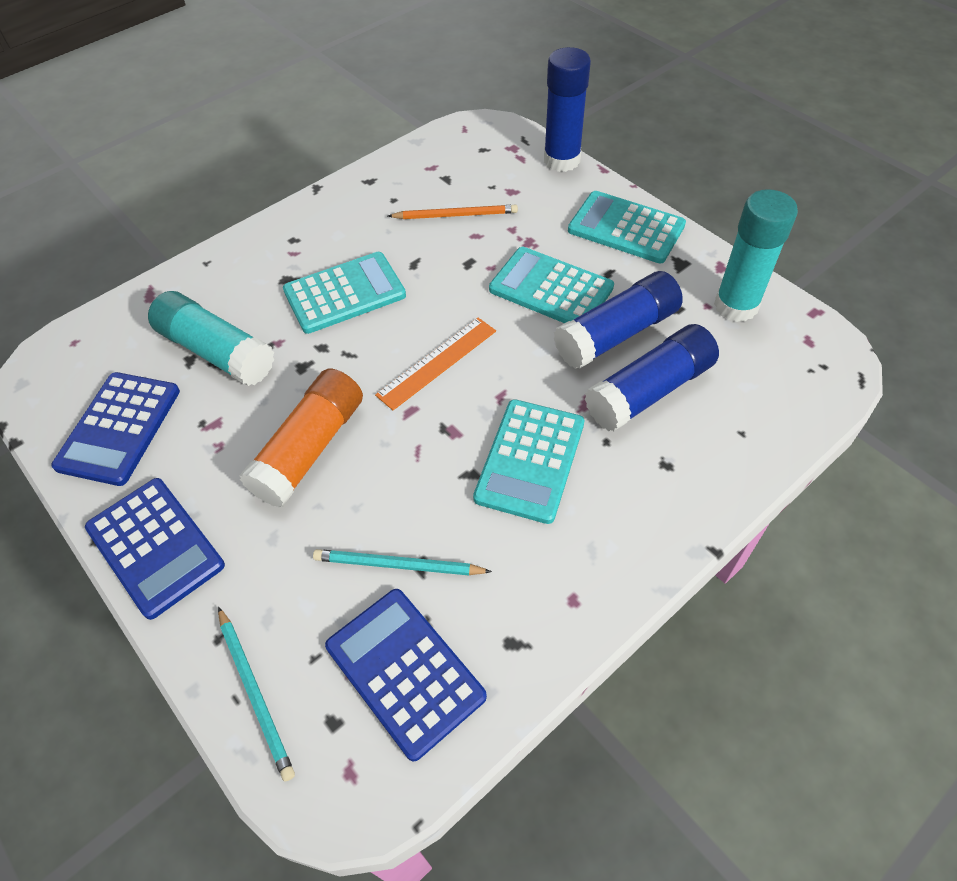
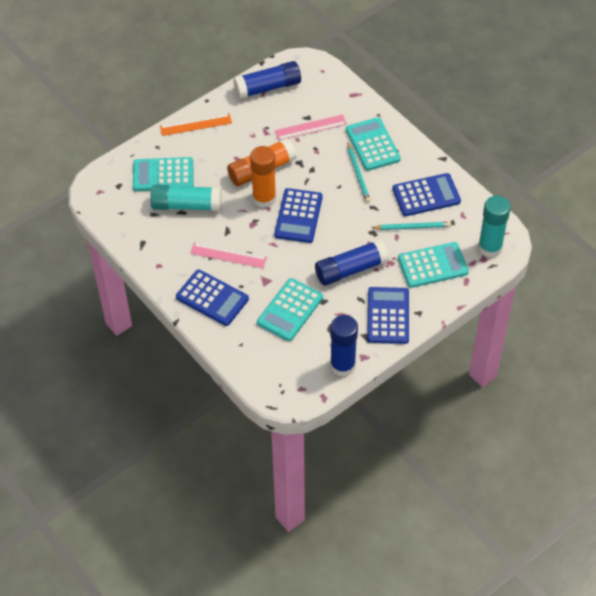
blue calculator: 3 -> 4
orange glue stick: 1 -> 2
orange pencil: 1 -> 0
pink ruler: 0 -> 2

